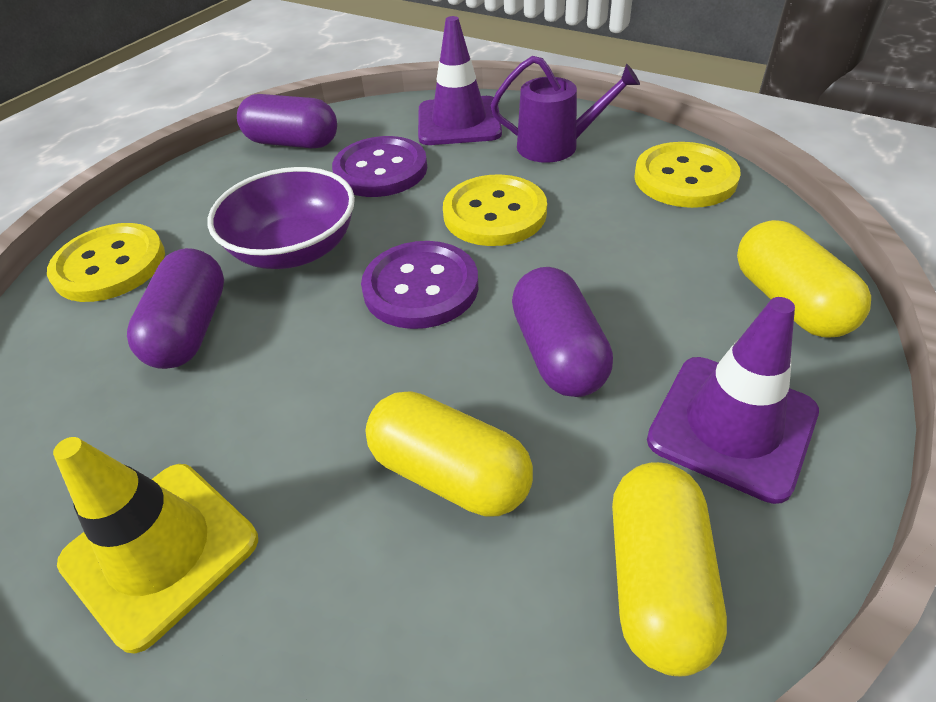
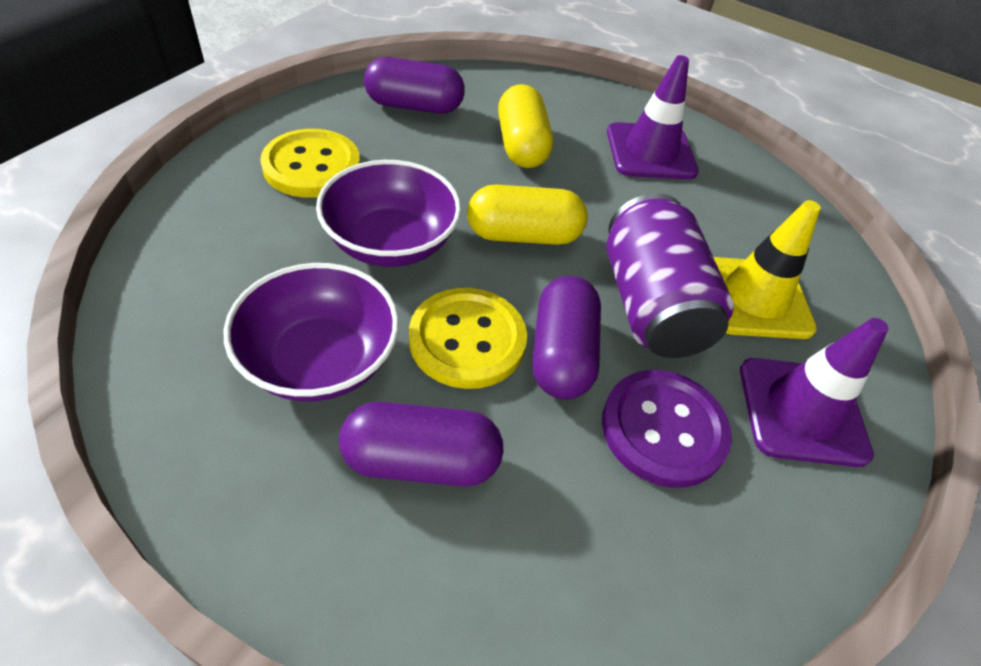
purple bowl: 1 -> 2
purple button: 2 -> 1
purple can: 0 -> 1
purple watering can: 1 -> 0
yellow button: 3 -> 2
yellow capsule: 3 -> 2

